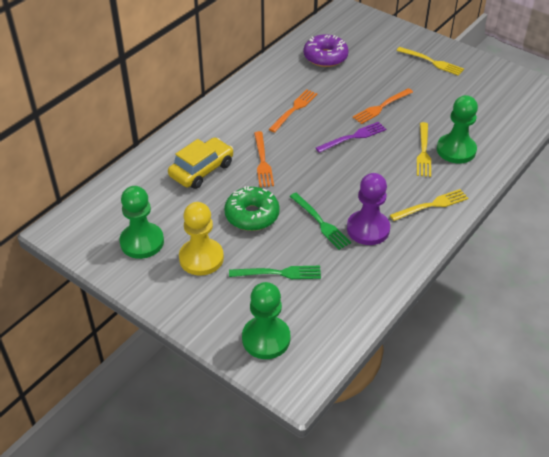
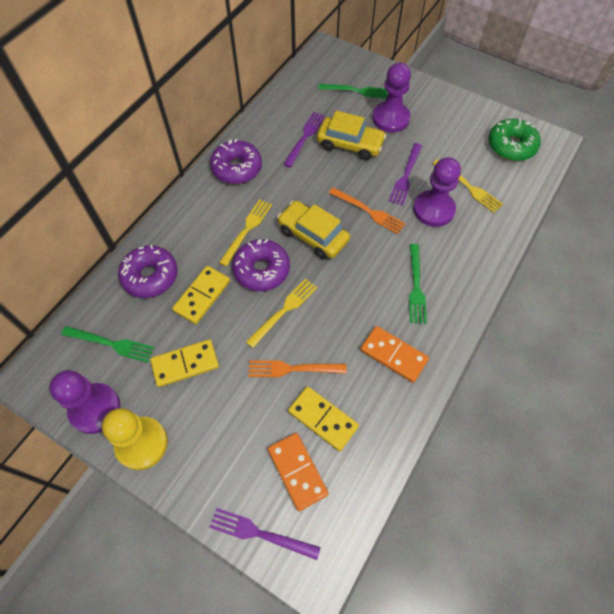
green fork: 2 -> 3
green pawn: 3 -> 0
orange domino: 0 -> 2
orange fork: 3 -> 2
purple donut: 1 -> 3
purple fork: 1 -> 3
purple pawn: 1 -> 3
yellow car: 1 -> 2
yellow domino: 0 -> 3

